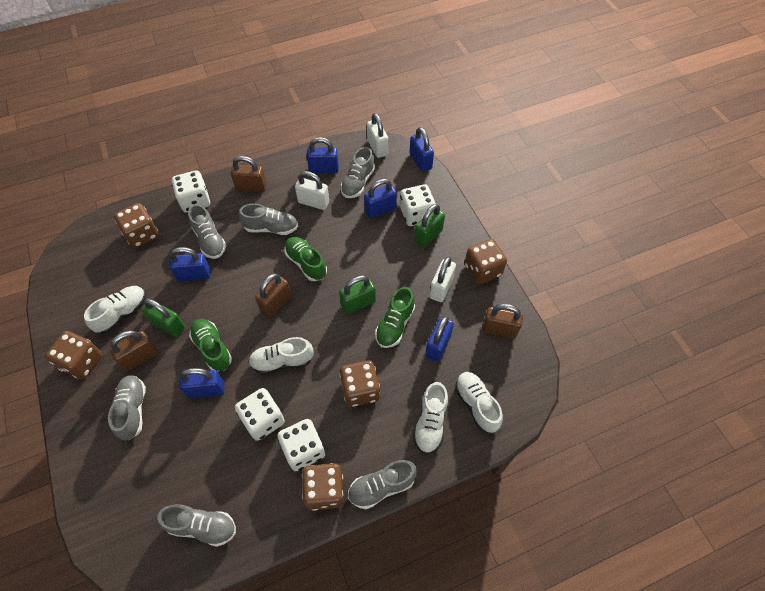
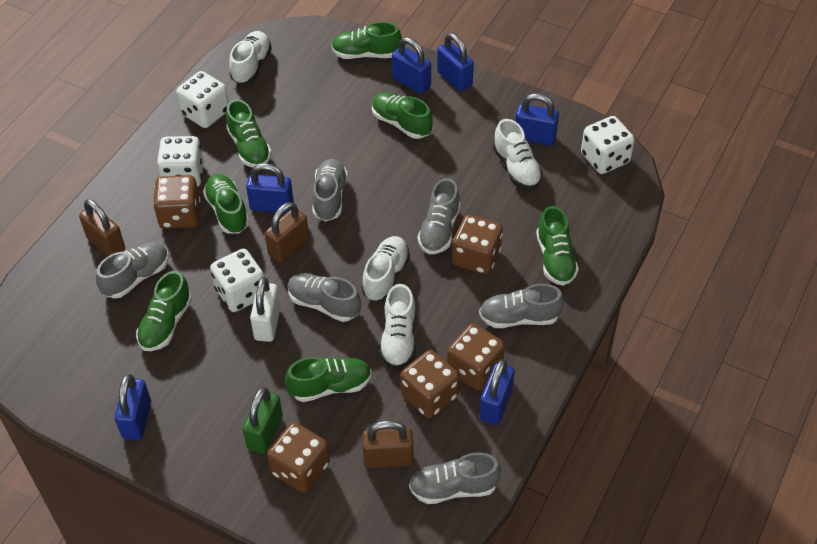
brown padlock: 4 -> 3
green padlock: 3 -> 1
green shoe: 3 -> 7
white padlock: 3 -> 1

